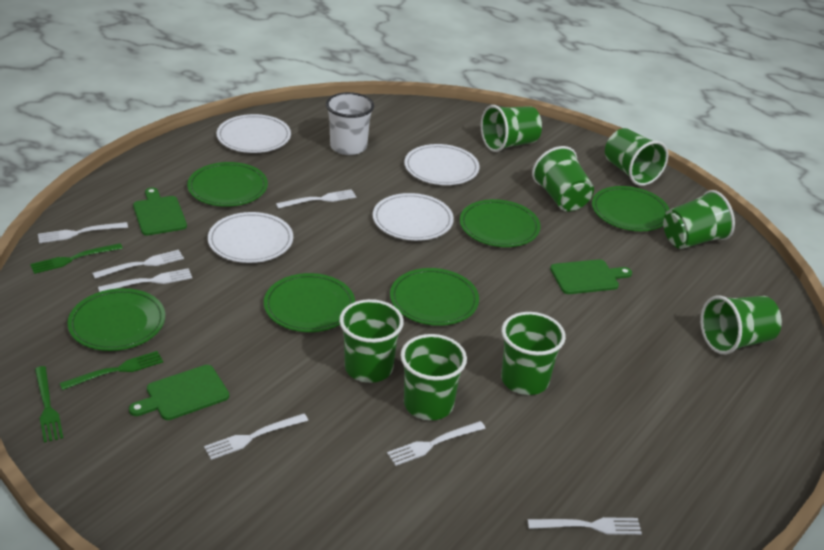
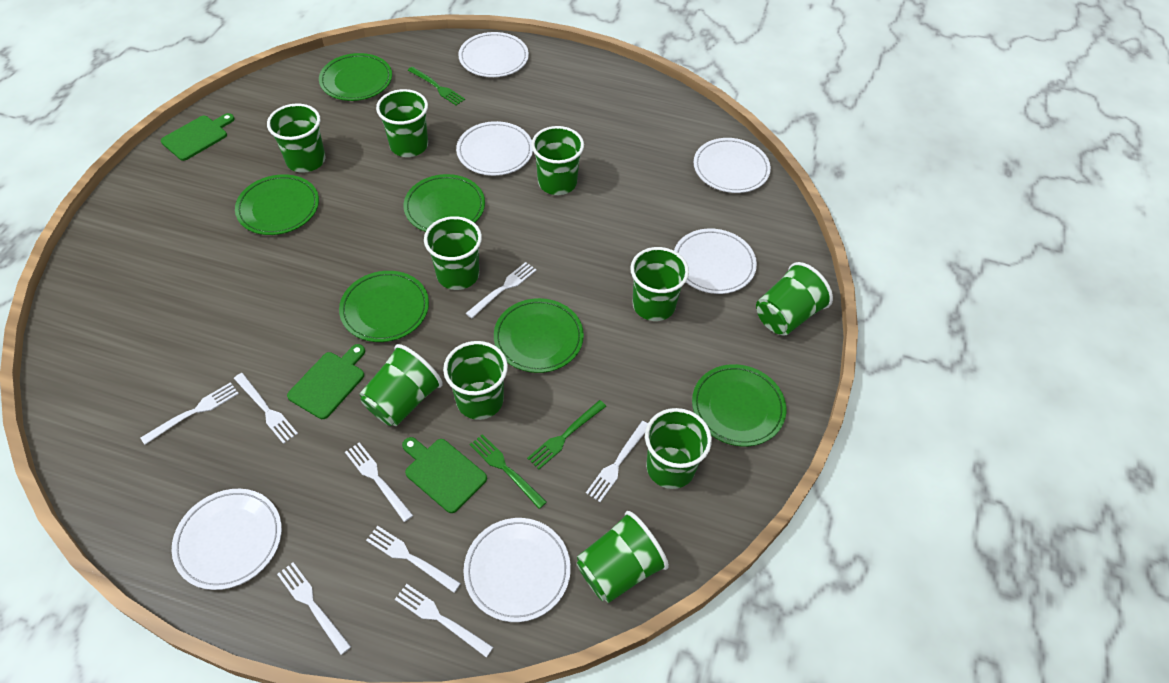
green cup: 8 -> 10
white cup: 1 -> 0
white fork: 7 -> 8
white plate: 4 -> 6

